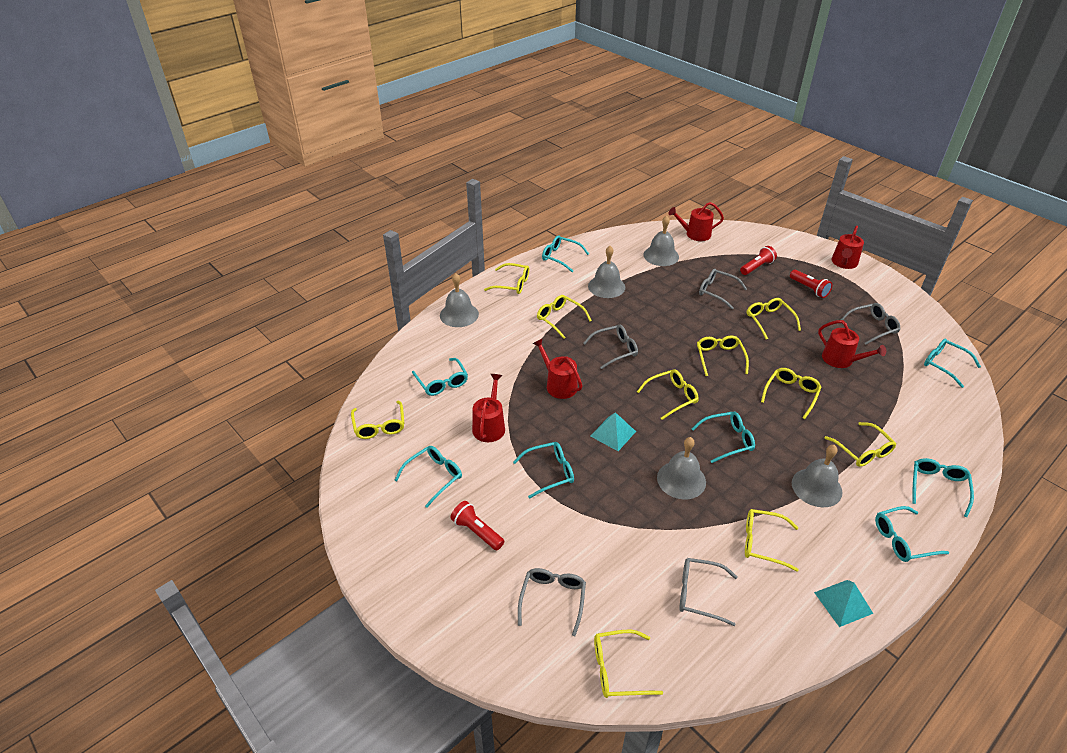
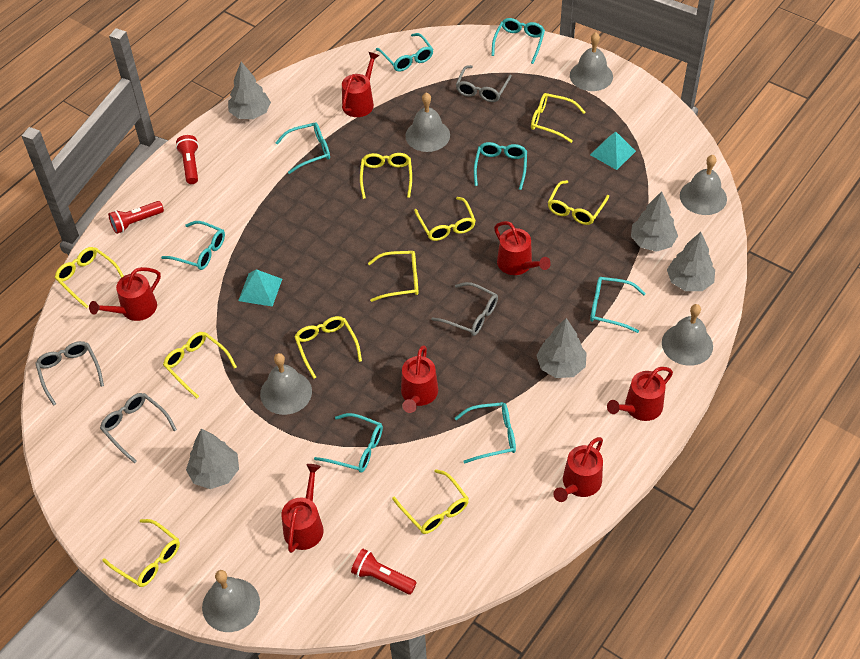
grey bell: 5 -> 6
grey glasses: 5 -> 4
grey tree: 0 -> 5
red watering can: 5 -> 7

